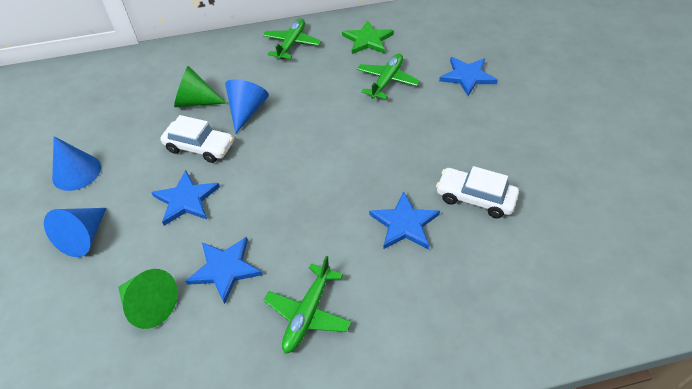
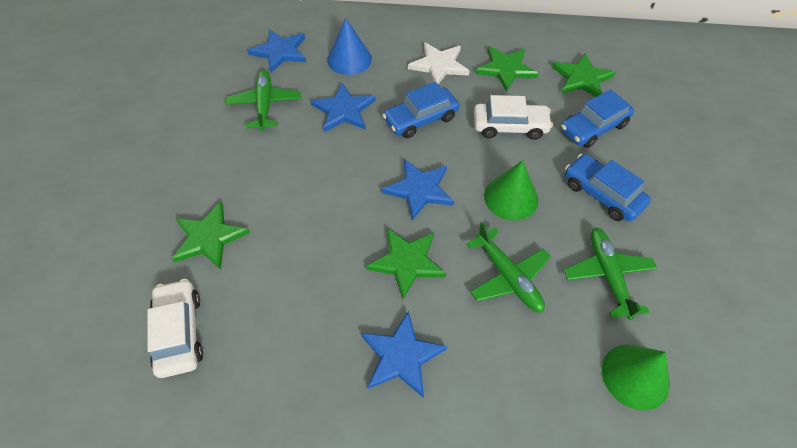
blue car: 0 -> 3
blue cone: 3 -> 1
green star: 1 -> 4
white star: 0 -> 1

